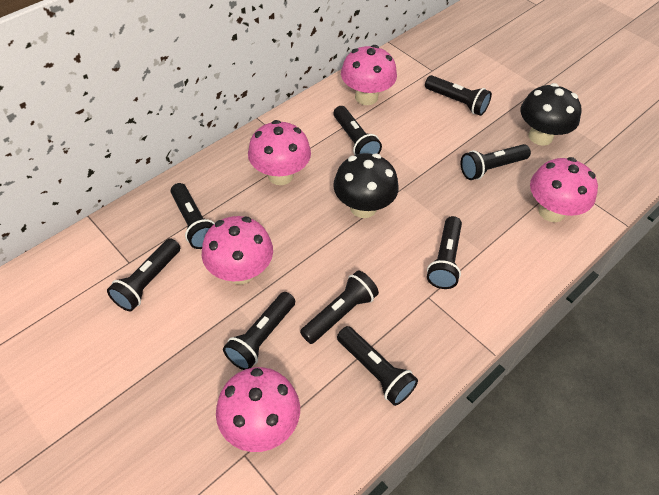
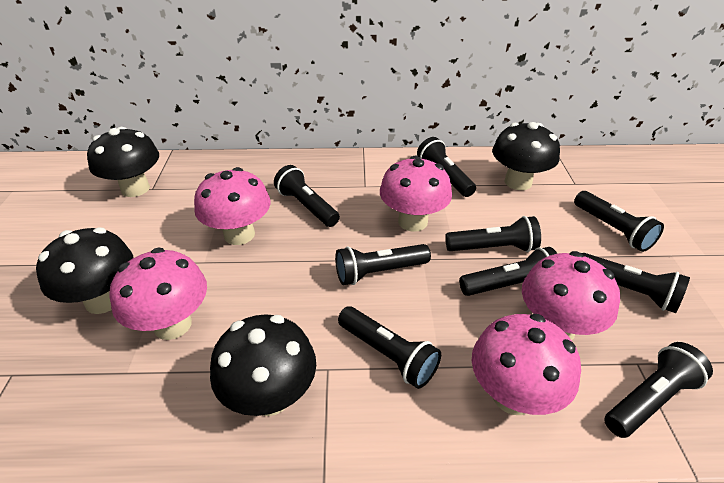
black mushroom: 2 -> 4

